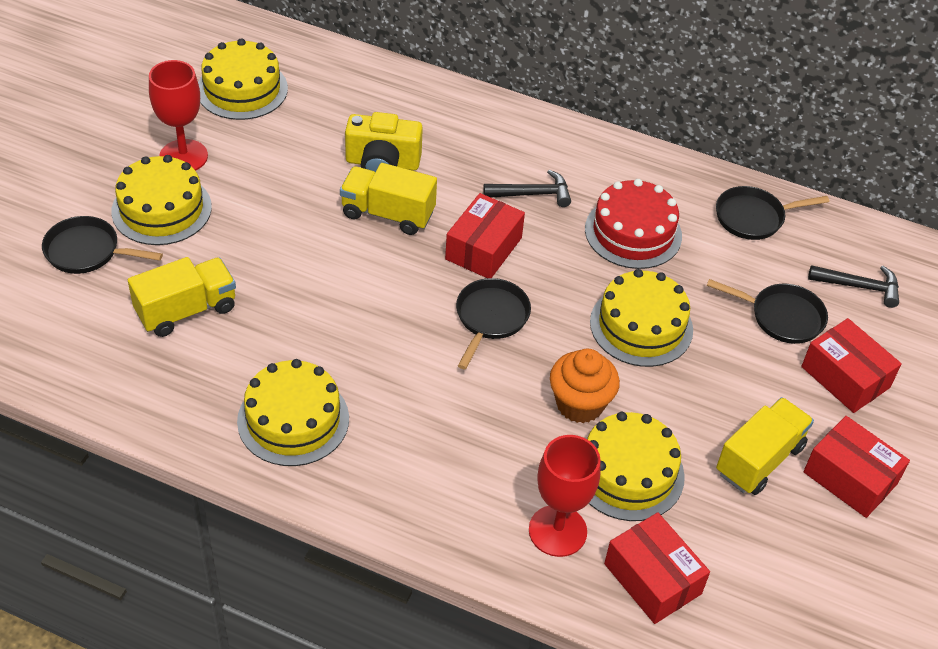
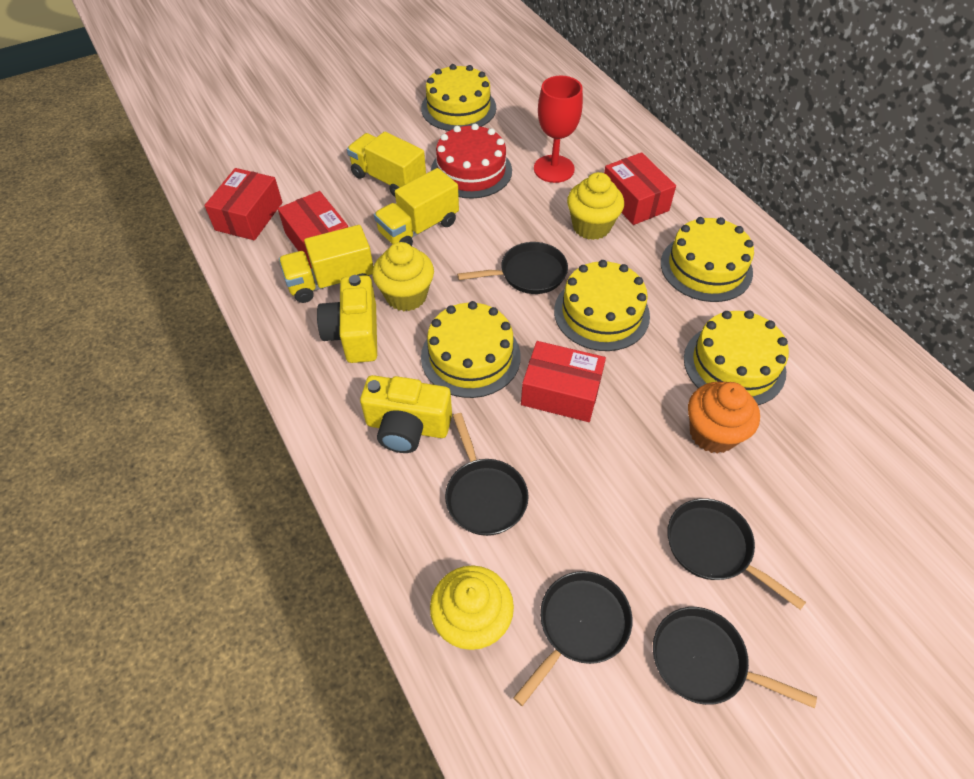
black hammer: 2 -> 0
black pan: 4 -> 5
red goblet: 2 -> 1
yellow camera: 1 -> 2
yellow cupcake: 0 -> 3

